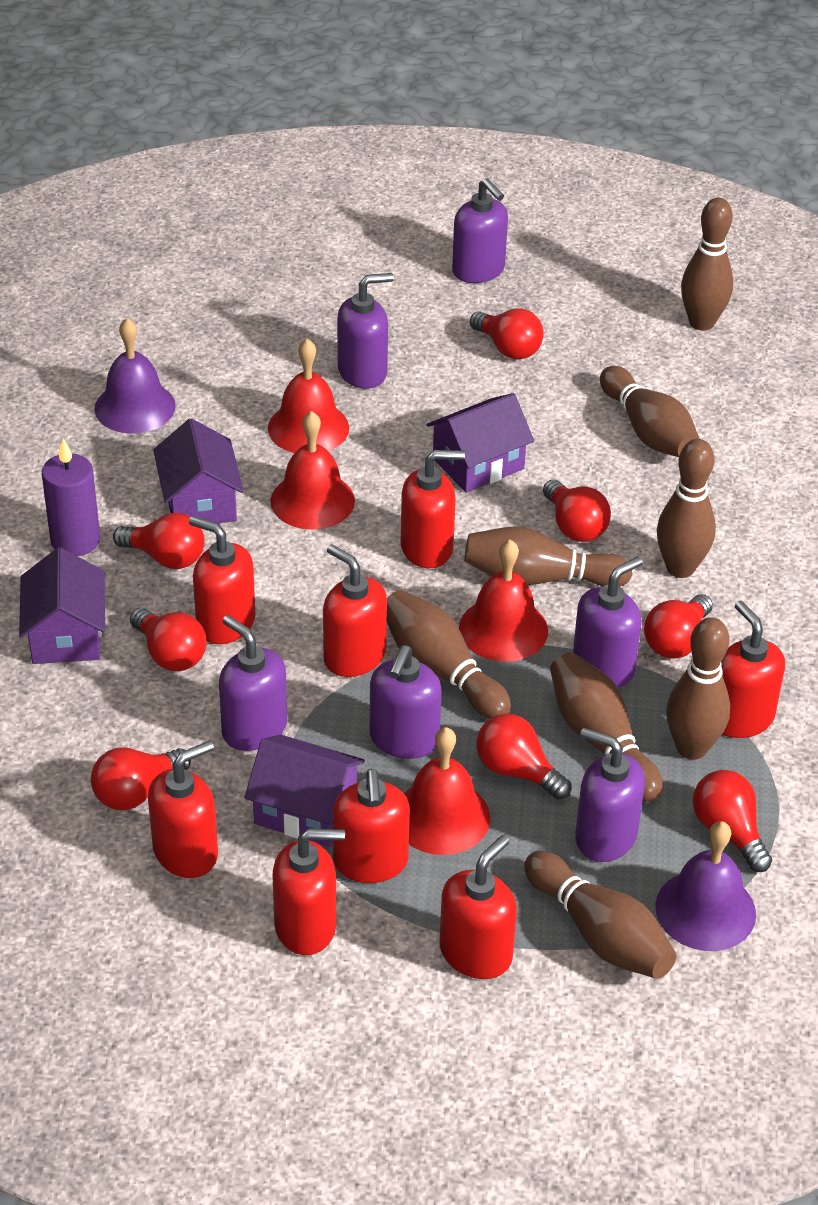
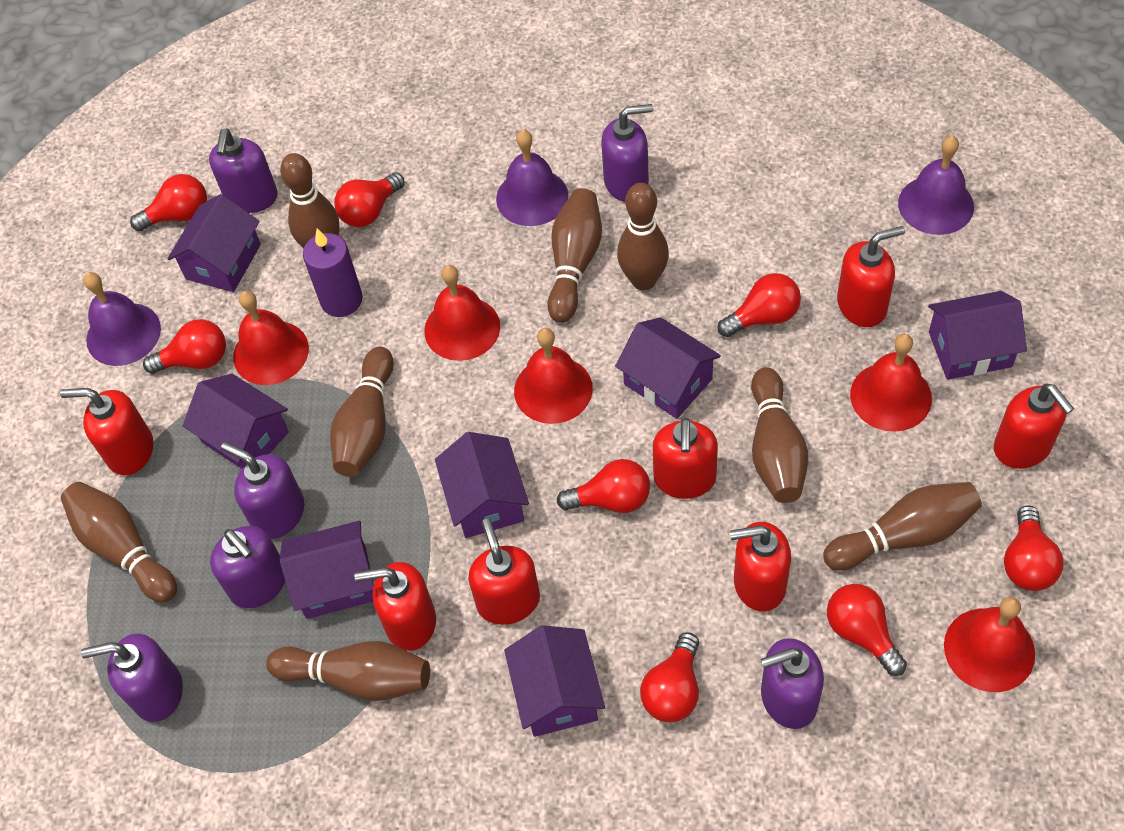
purple bell: 2 -> 3
purple house: 4 -> 7
red bell: 4 -> 5
red soap dispenser: 8 -> 7

